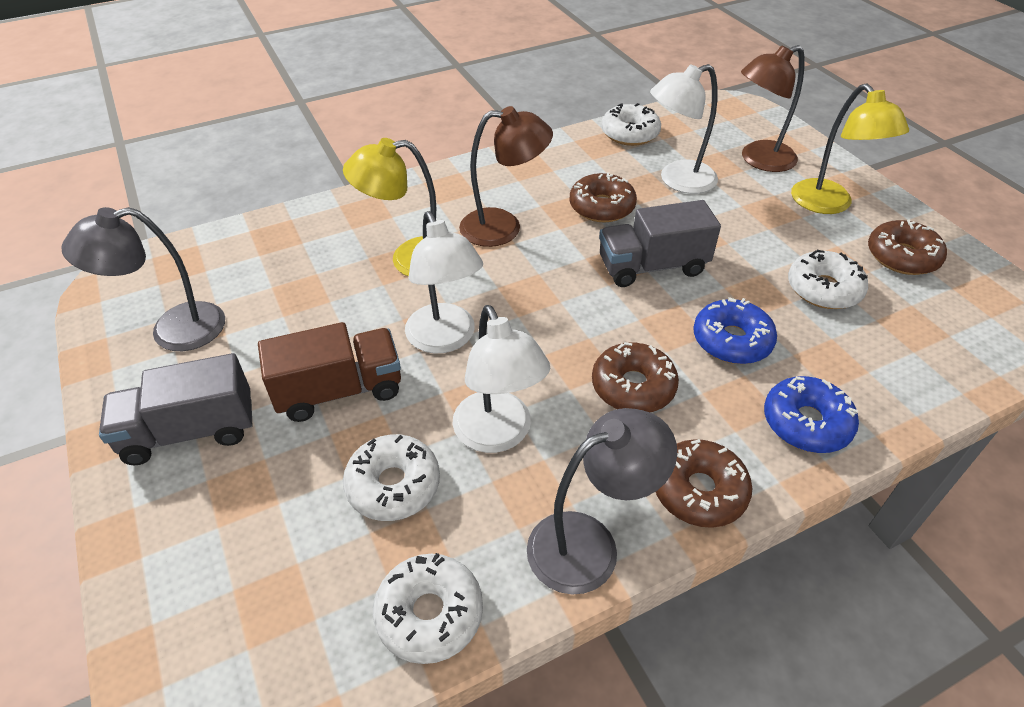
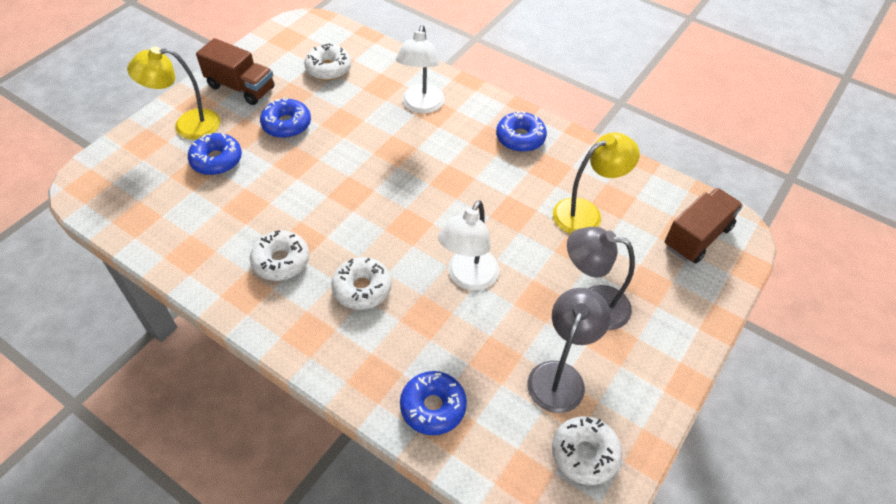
blue donut: 2 -> 4
brown donut: 4 -> 0
brown lamp: 2 -> 0
brown truck: 1 -> 2
grey truck: 2 -> 0
white lamp: 3 -> 2

